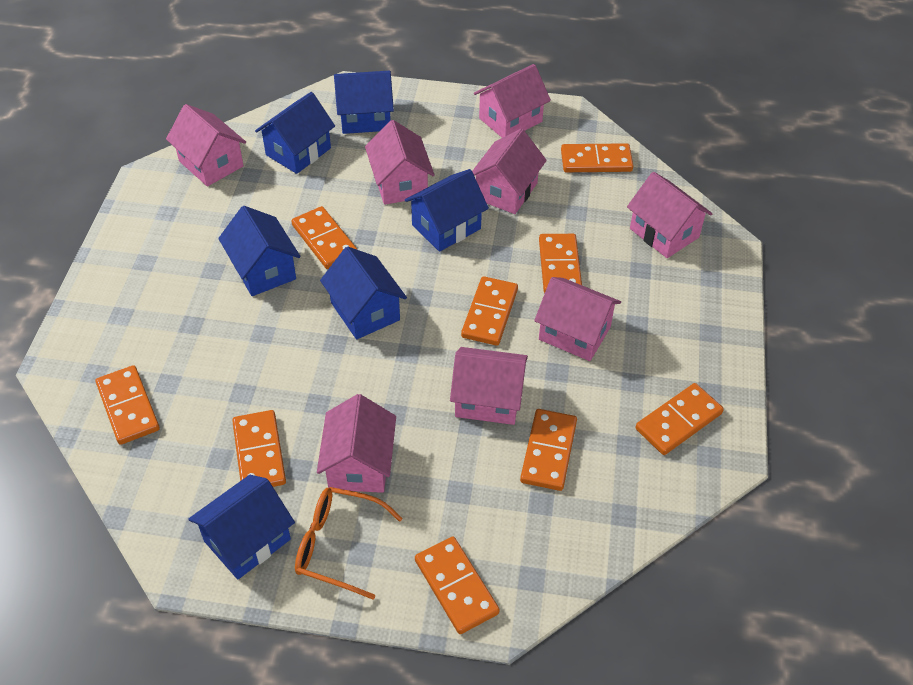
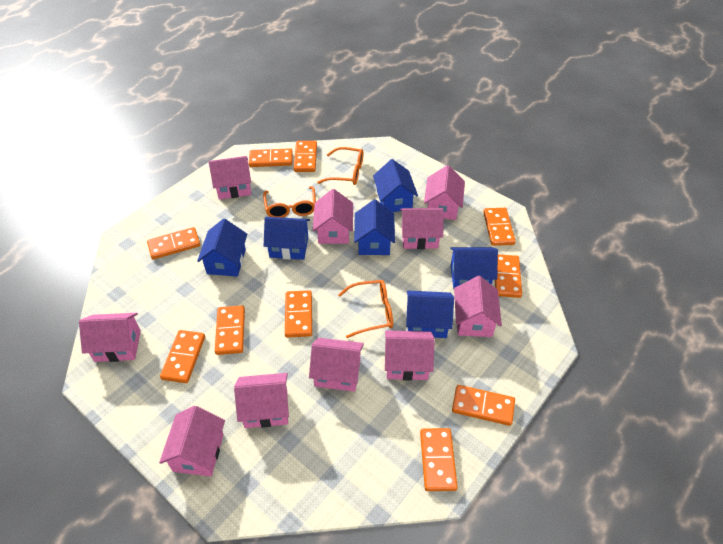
orange domino: 9 -> 10
orange glasses: 1 -> 3
pink house: 8 -> 10

